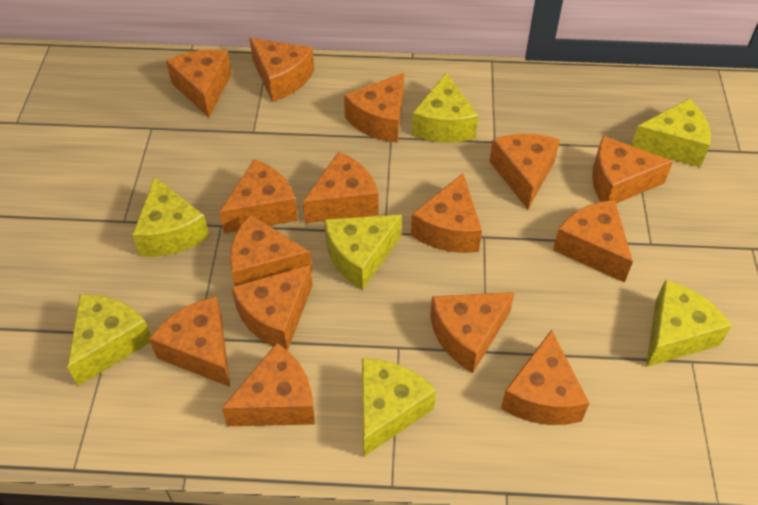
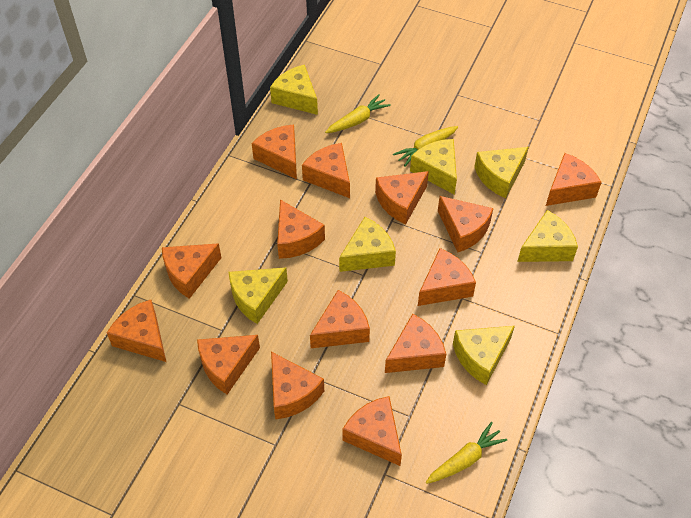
orange cheese: 15 -> 14
yellow carrot: 0 -> 3

